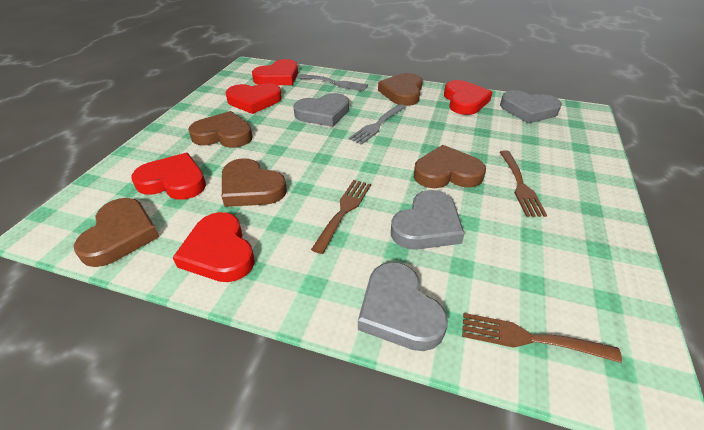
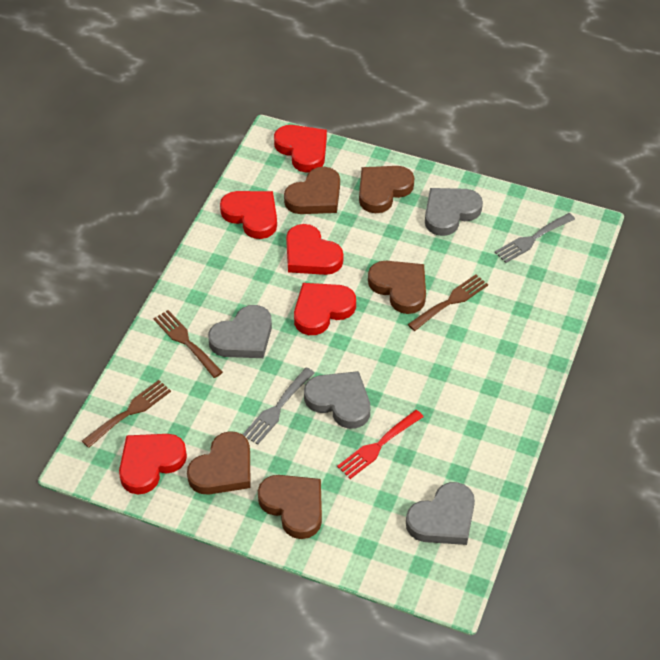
red fork: 0 -> 1

